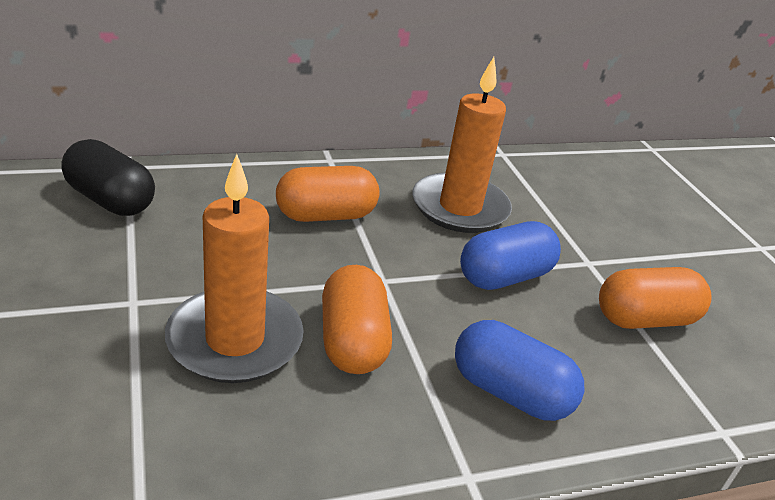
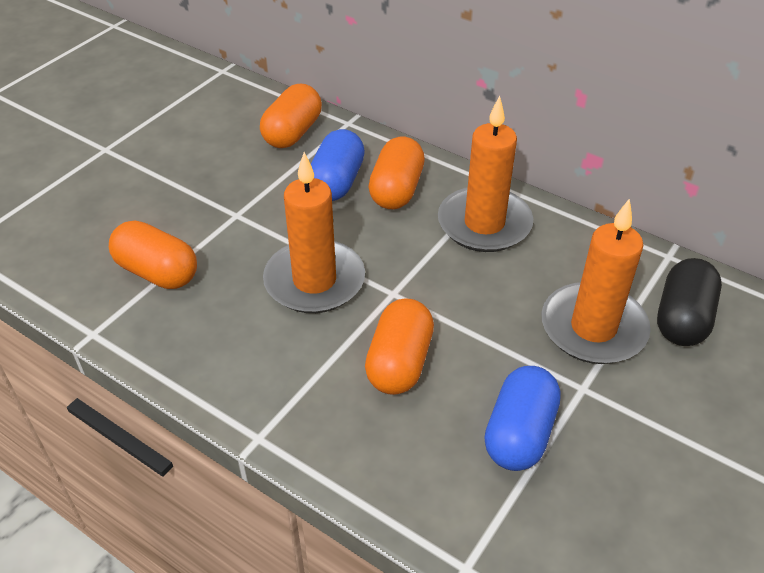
orange candle: 2 -> 3
orange capsule: 3 -> 4

